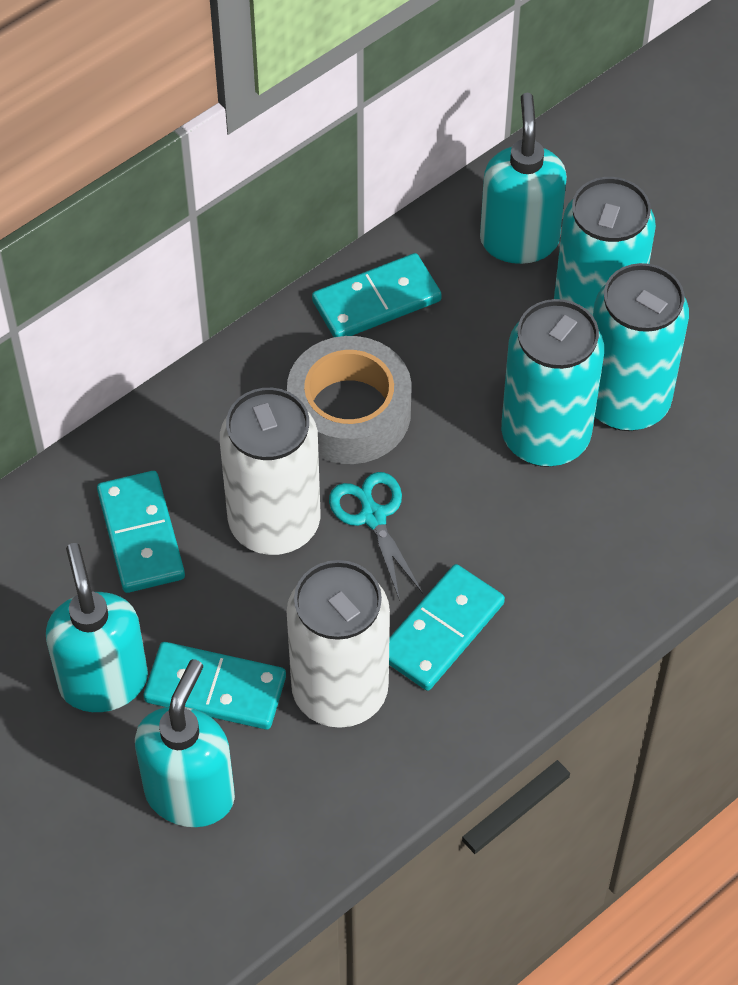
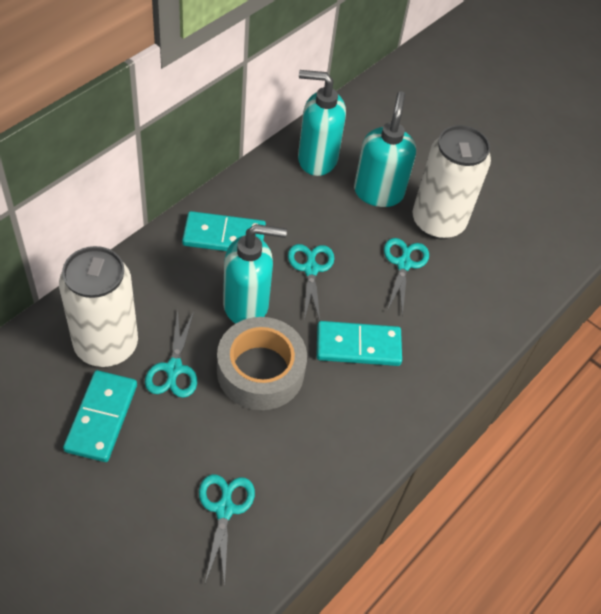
turquoise can: 3 -> 0
turquoise domino: 4 -> 3
turquoise scissors: 1 -> 4

